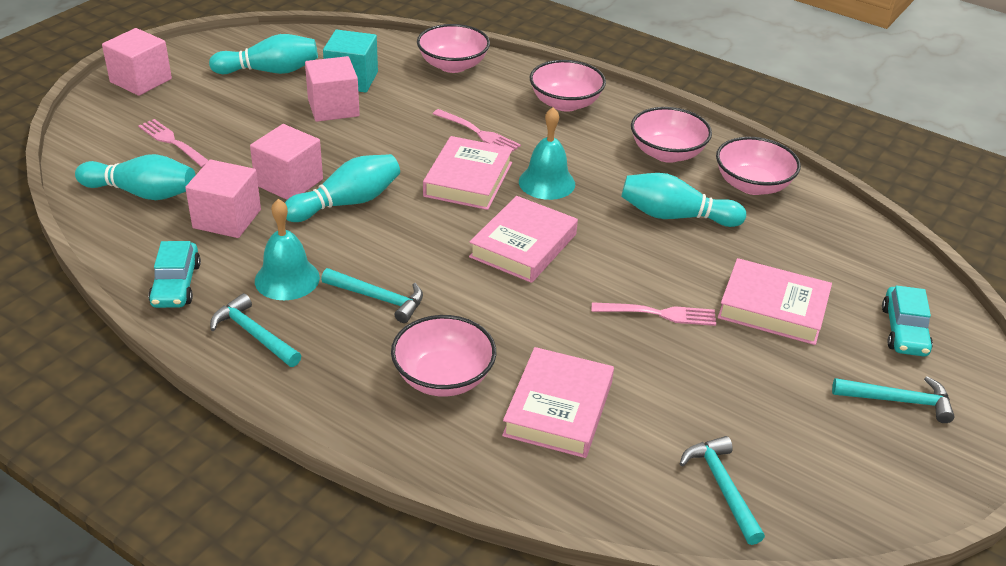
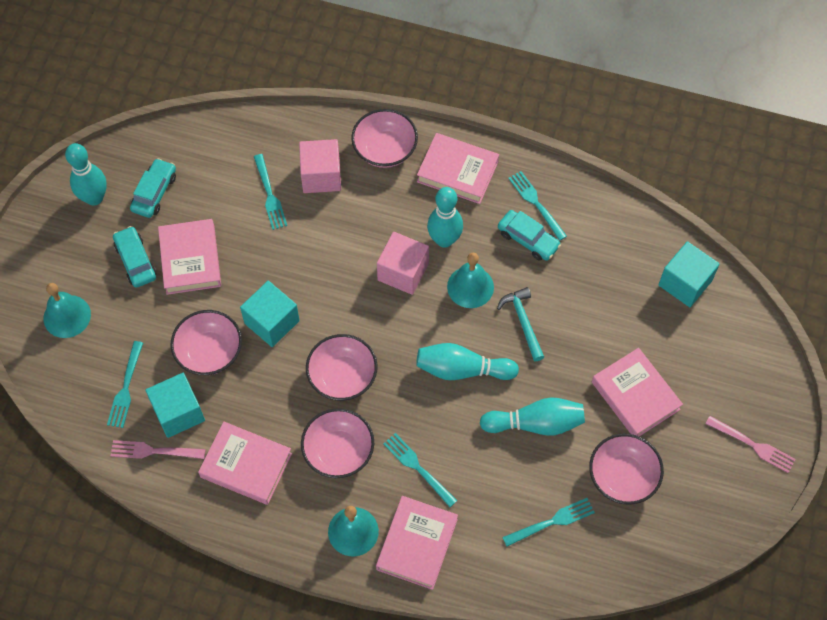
pink book: 4 -> 5
pink cube: 4 -> 2
pink fork: 3 -> 2
turquoise bell: 2 -> 3
turquoise car: 2 -> 3
turquoise cube: 1 -> 3
turquoise fork: 0 -> 5
turquoise hammer: 4 -> 1

